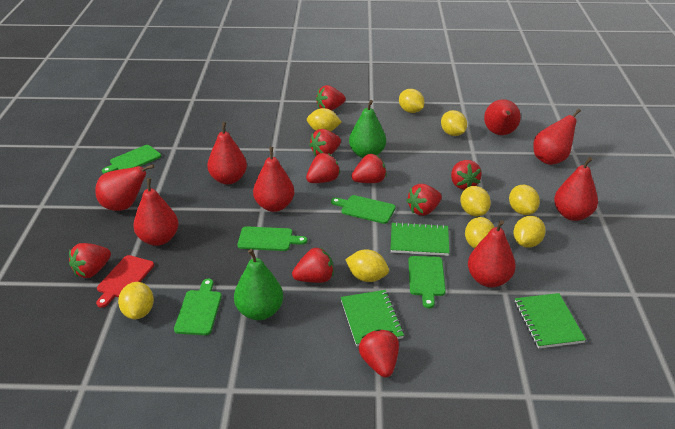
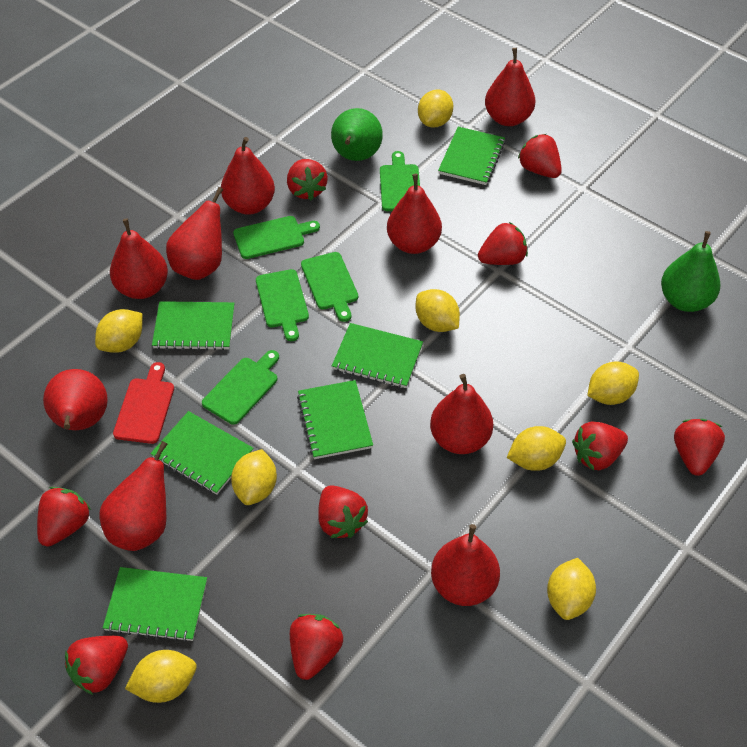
green notebook: 3 -> 6
red pear: 8 -> 9
yellow lemon: 9 -> 8

